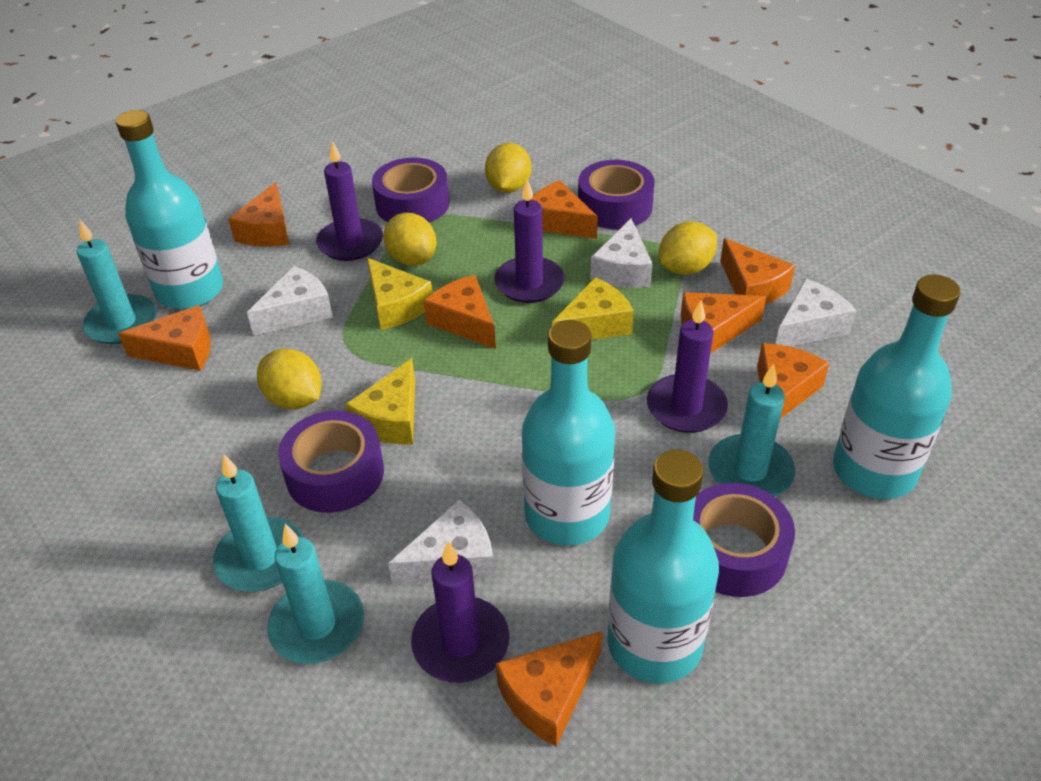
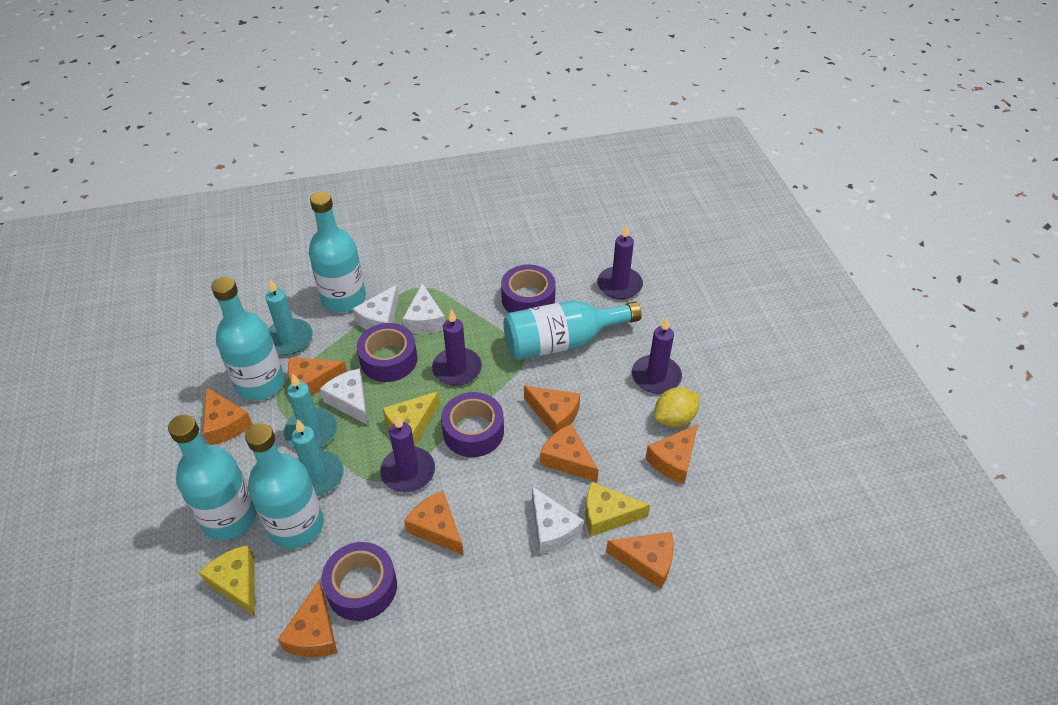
turquoise bottle: 4 -> 5
turquoise candle: 4 -> 3
yellow lemon: 4 -> 1

